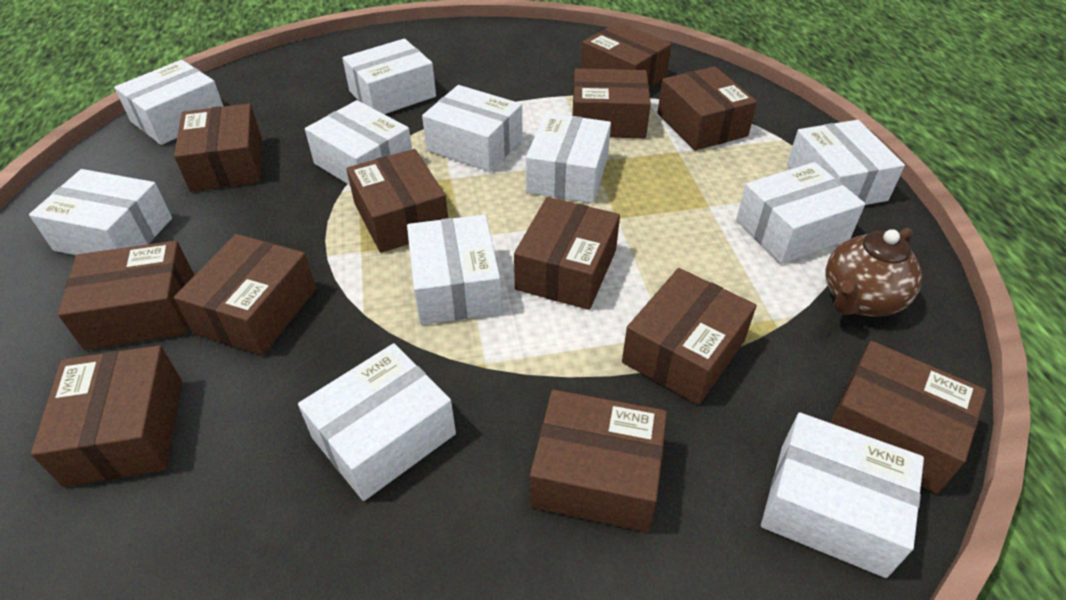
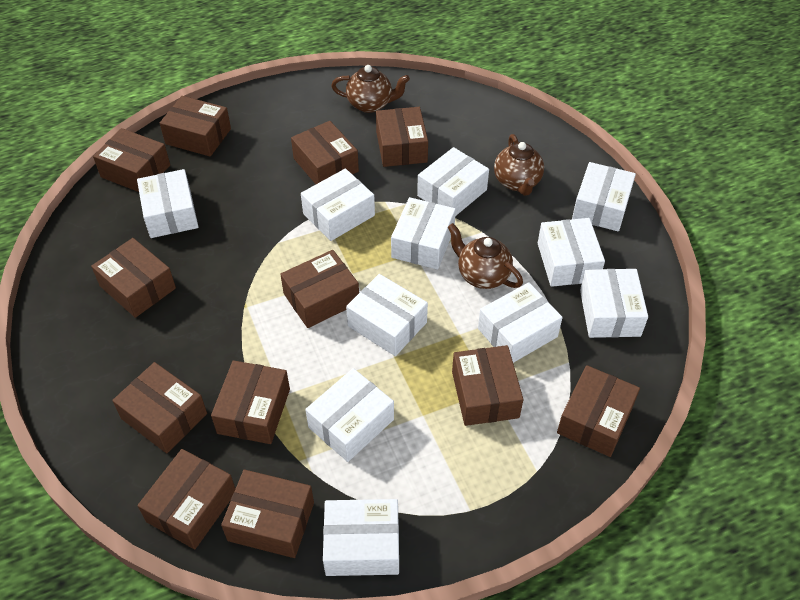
brown teapot: 1 -> 3

